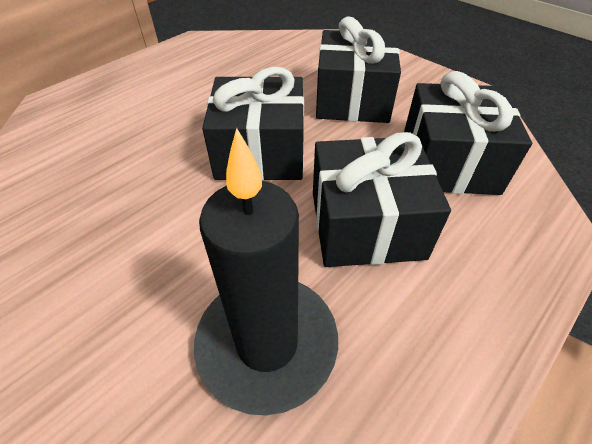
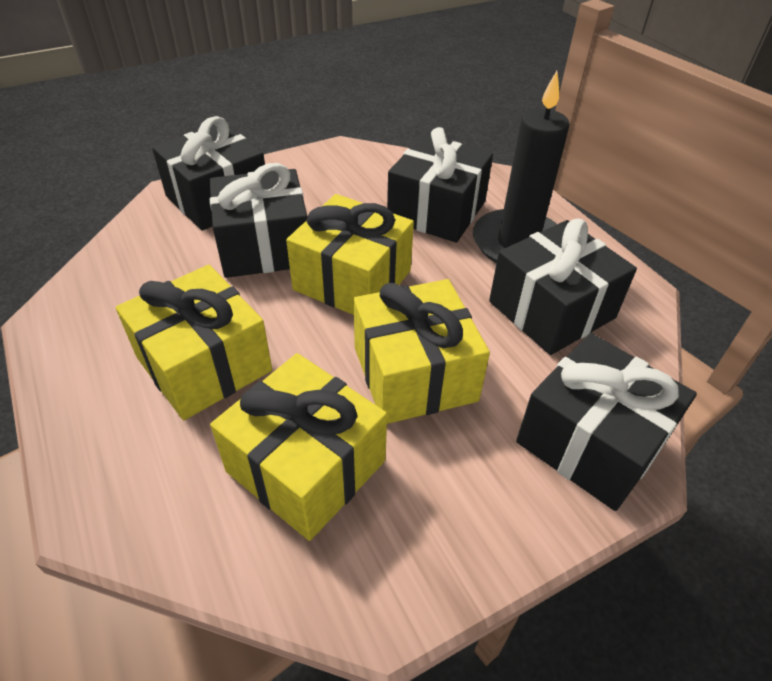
black gift: 4 -> 5
yellow gift: 0 -> 4

